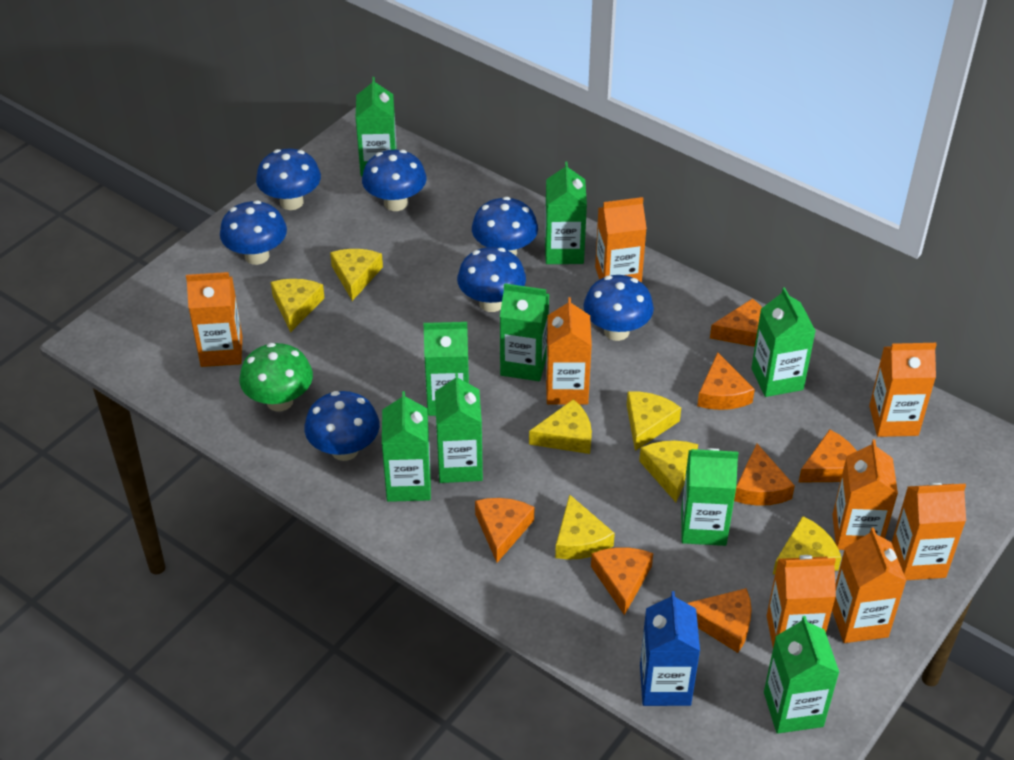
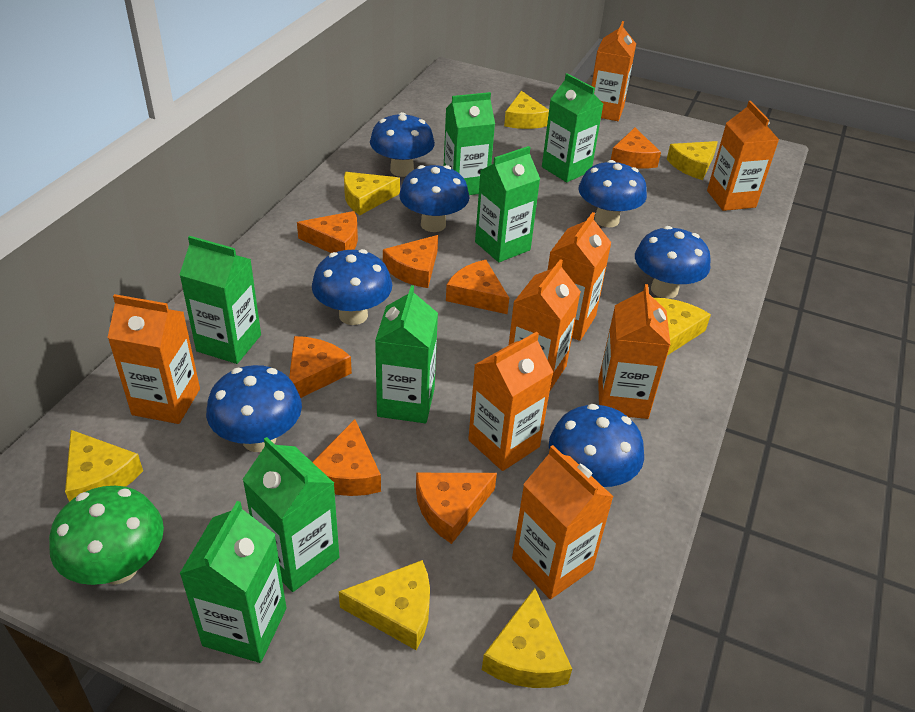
blue carton: 1 -> 0
green carton: 9 -> 7

